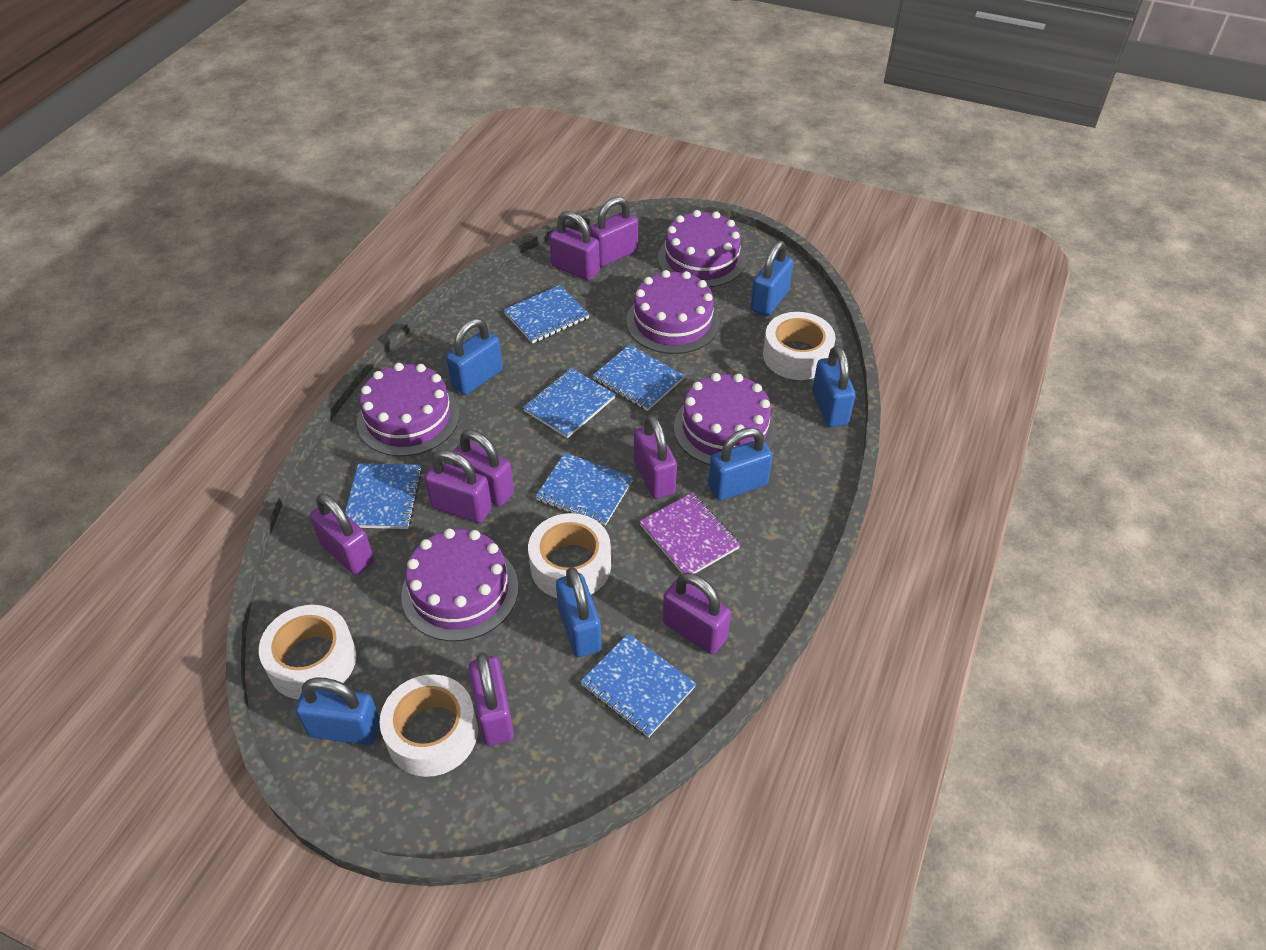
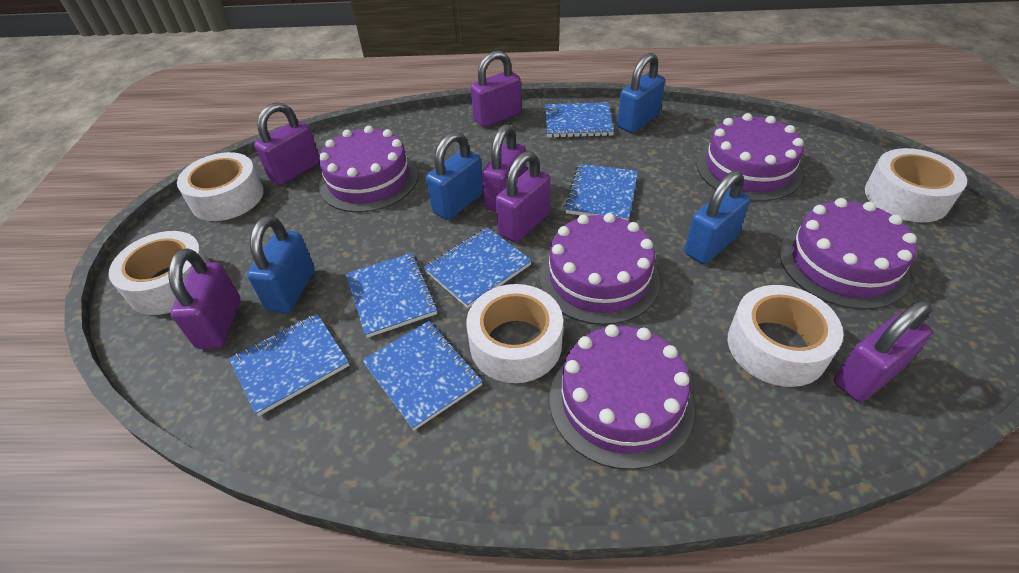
blue padlock: 6 -> 4
purple notebook: 1 -> 0
purple padlock: 8 -> 6
white tape: 4 -> 5

